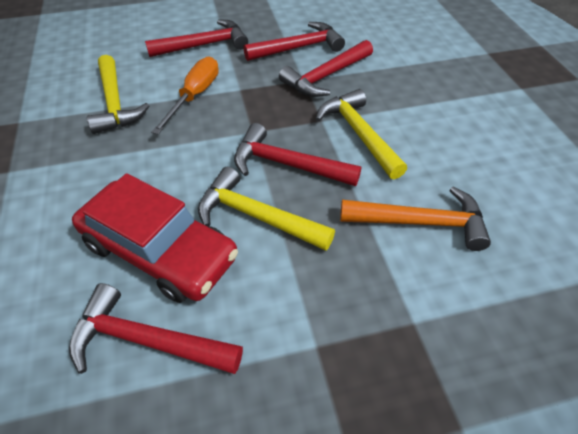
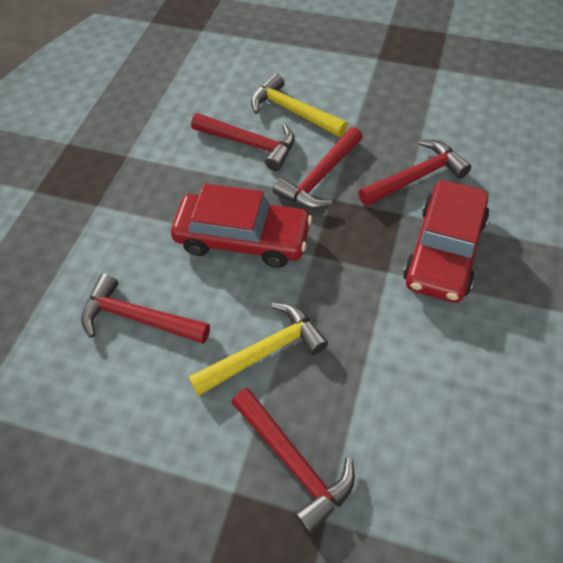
orange hammer: 1 -> 0
orange screwdriver: 1 -> 0
red car: 1 -> 2
yellow hammer: 3 -> 2

